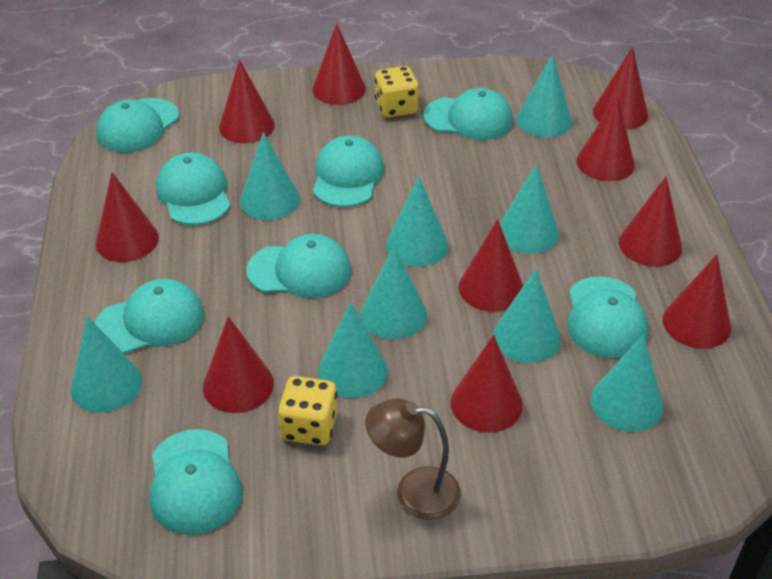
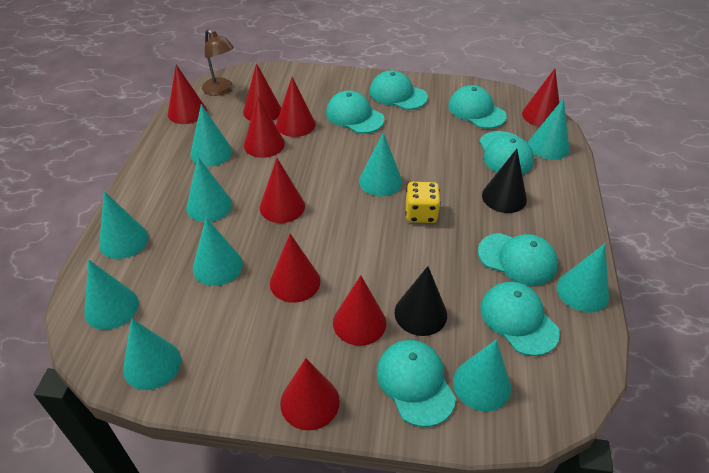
black cone: 0 -> 2
red cone: 10 -> 9
turquoise cap: 8 -> 7
turquoise cone: 9 -> 10
yellow dice: 2 -> 1

